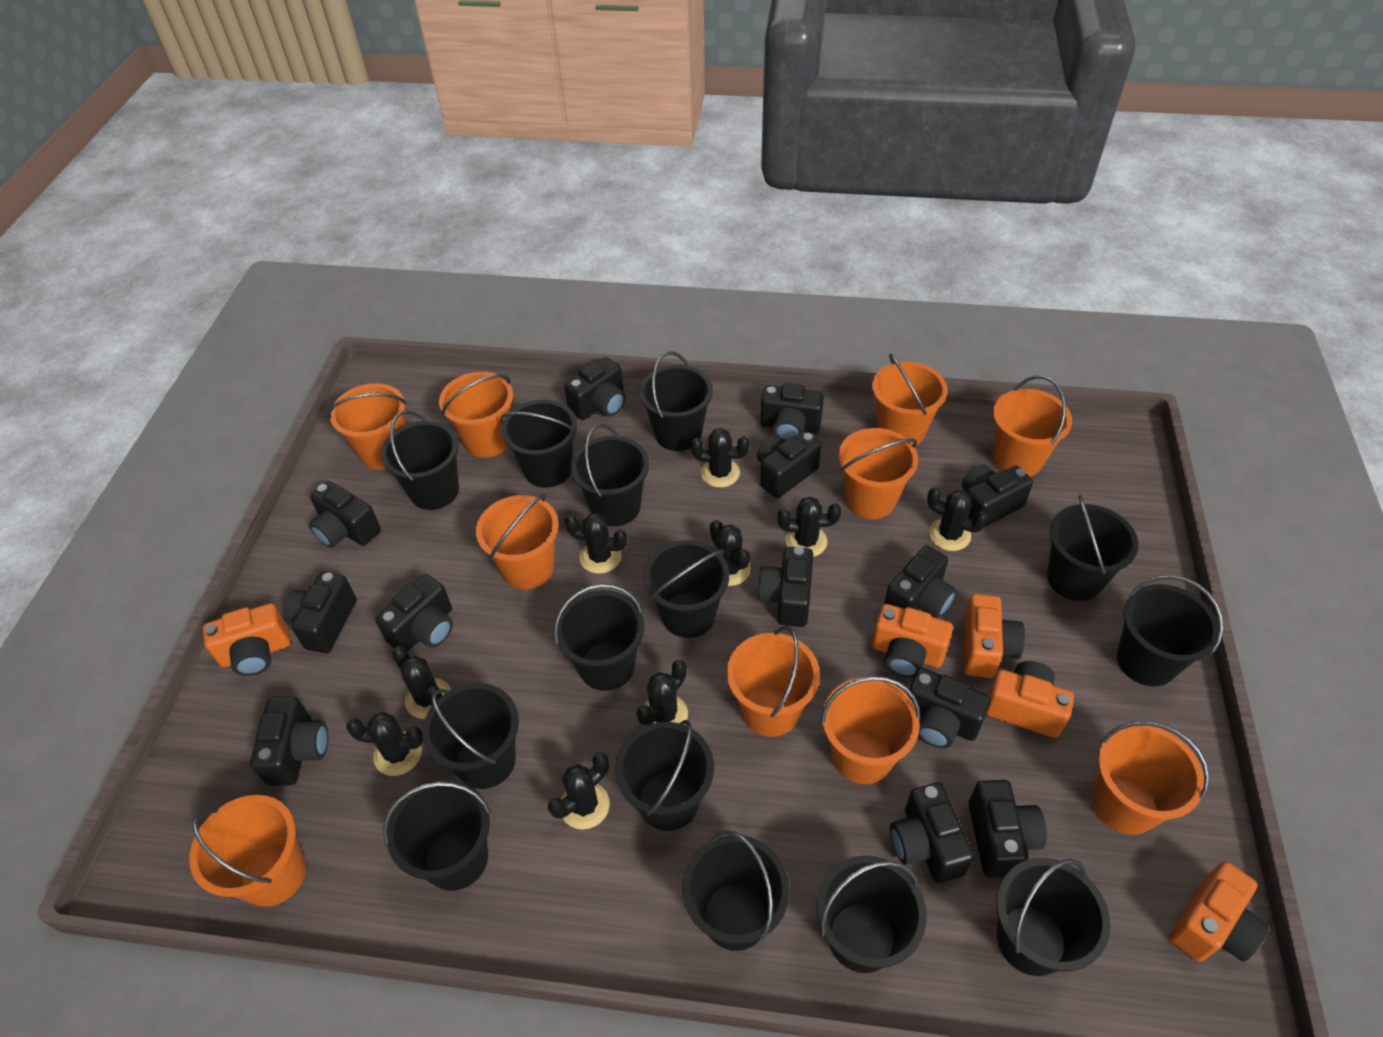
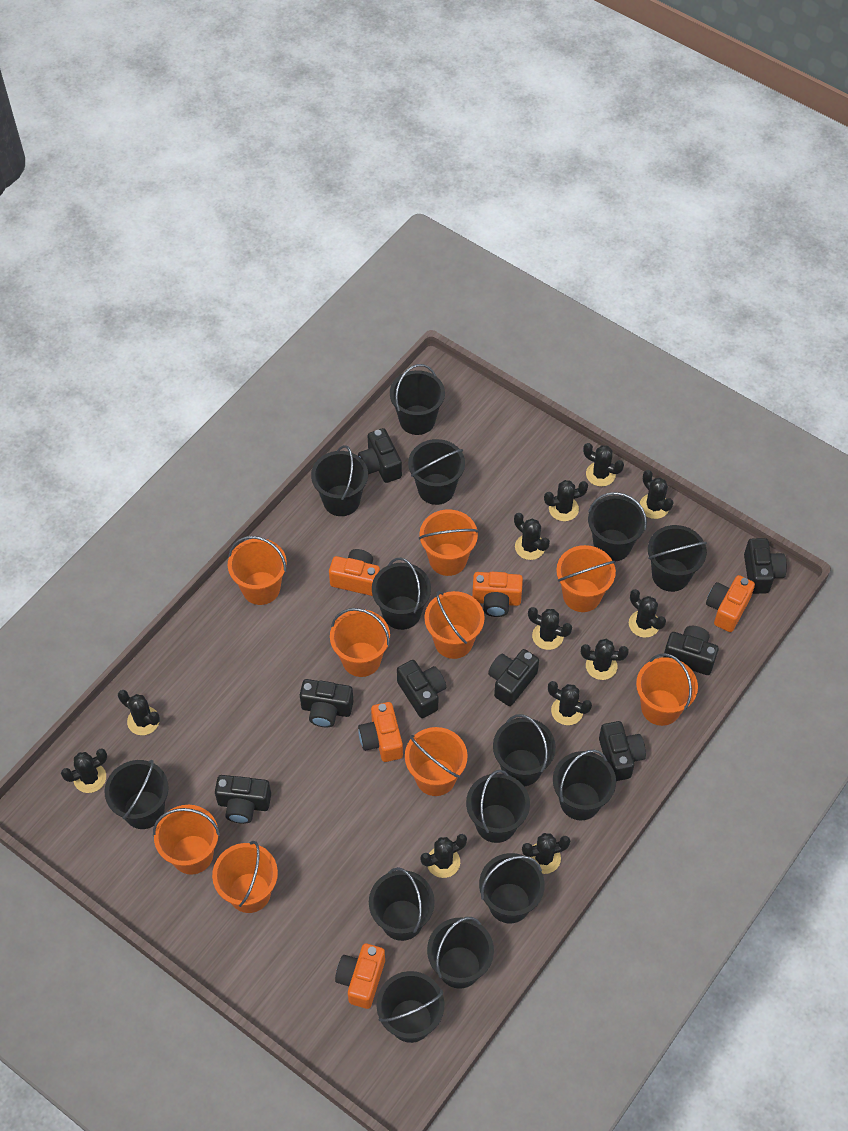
black cactus: 9 -> 12
black camera: 13 -> 8
orange bucket: 10 -> 9

